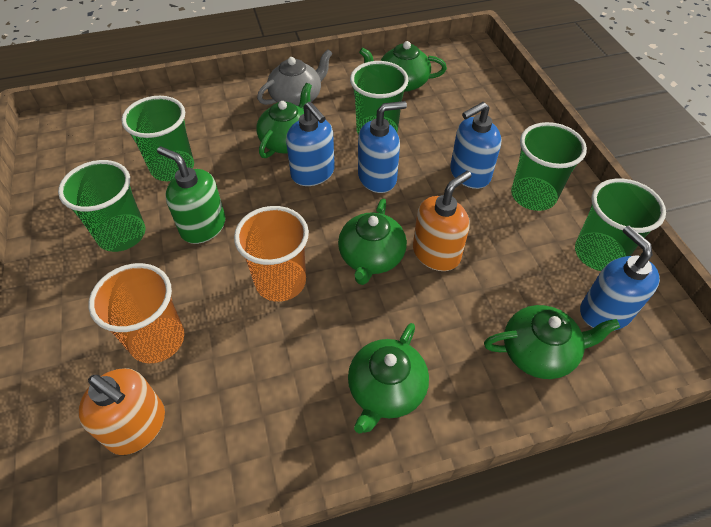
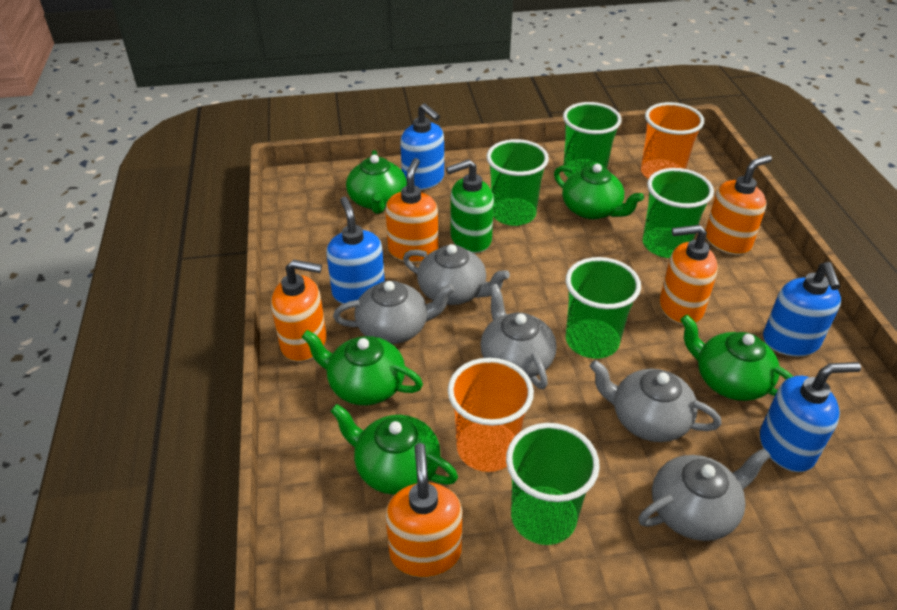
grey teapot: 1 -> 5
orange soap dispenser: 2 -> 5

